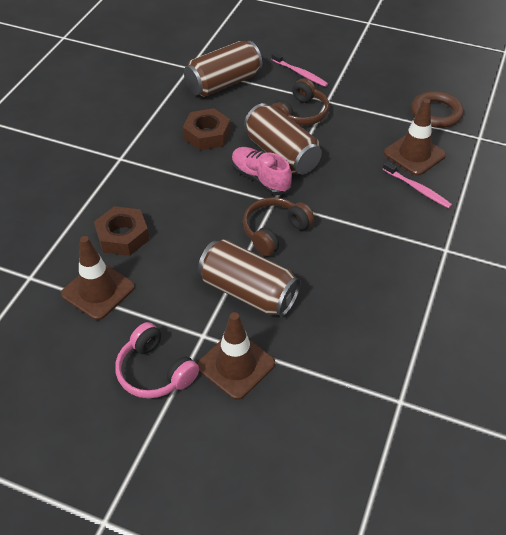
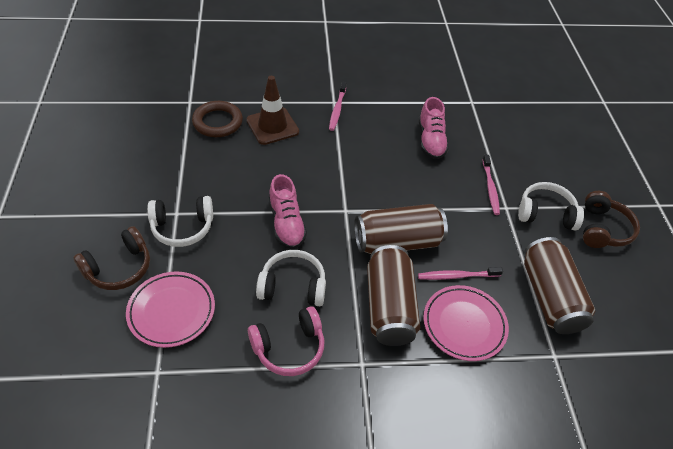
brown nut: 2 -> 0
brown traffic cone: 3 -> 1
pink plate: 0 -> 2
pink shoe: 1 -> 2
pink toothbrush: 2 -> 3
white headphones: 0 -> 3

